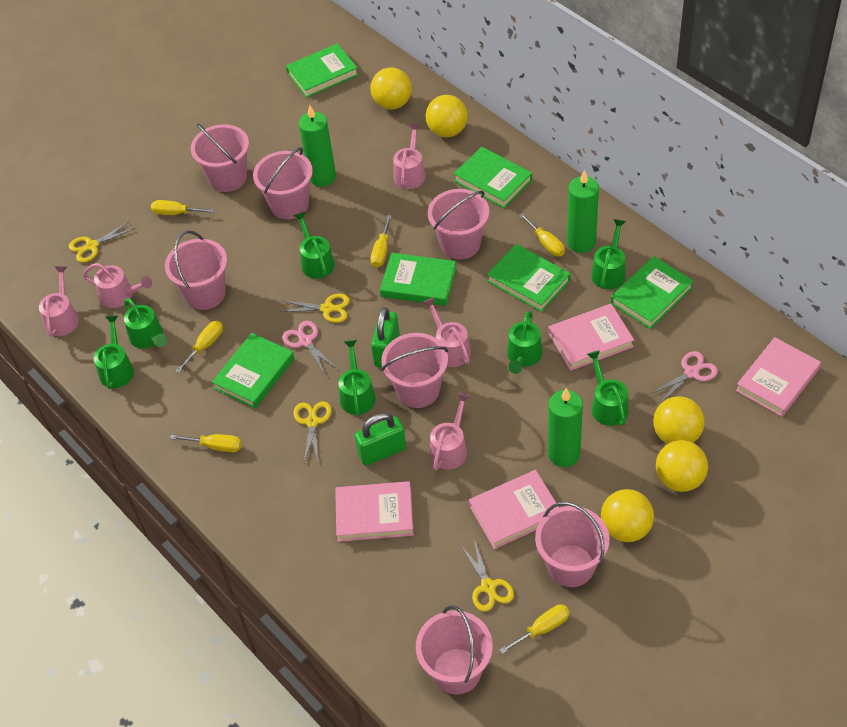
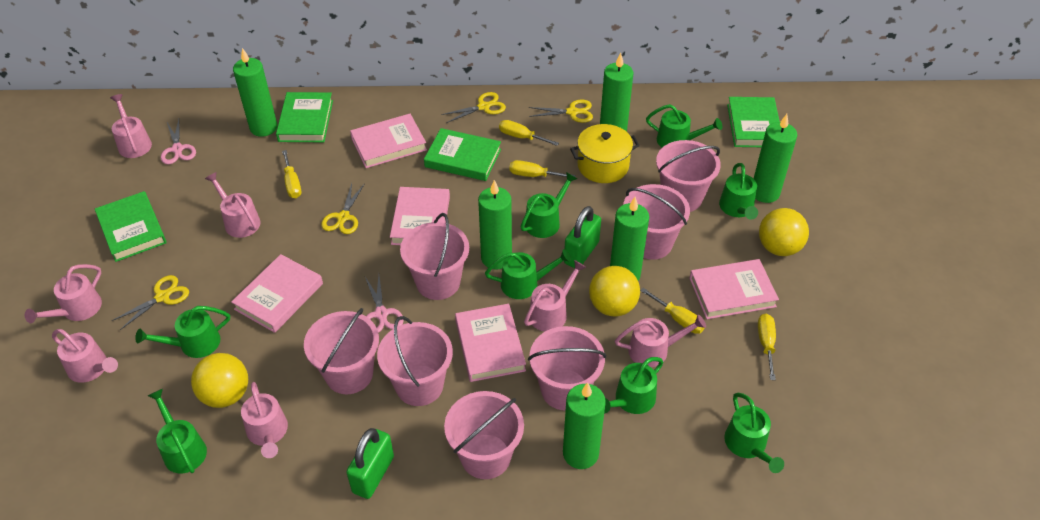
green book: 6 -> 4
green candle: 3 -> 6
green watering can: 7 -> 8
pink book: 4 -> 5
pink watering can: 5 -> 7
yellow ball: 5 -> 3
yellow pot: 0 -> 1
yellow screwdriver: 6 -> 5

